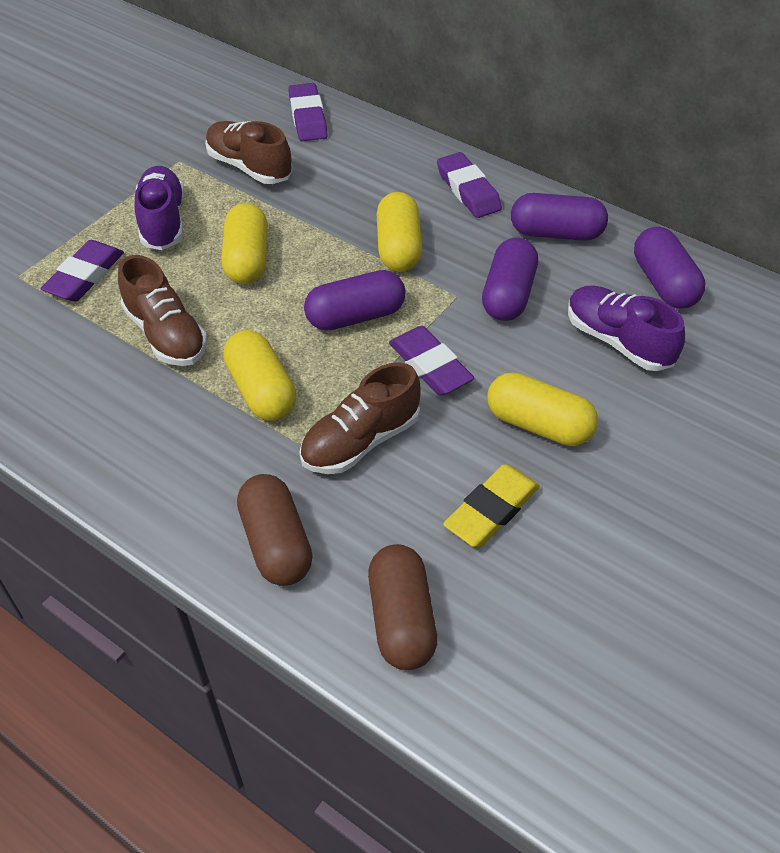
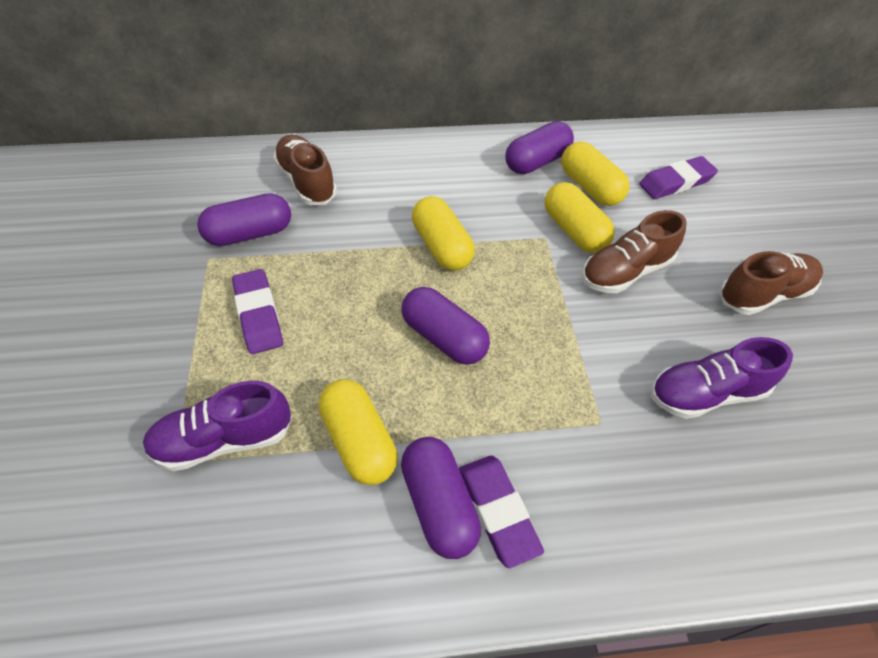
brown capsule: 2 -> 0
purple eraser: 4 -> 3
yellow eraser: 1 -> 0

